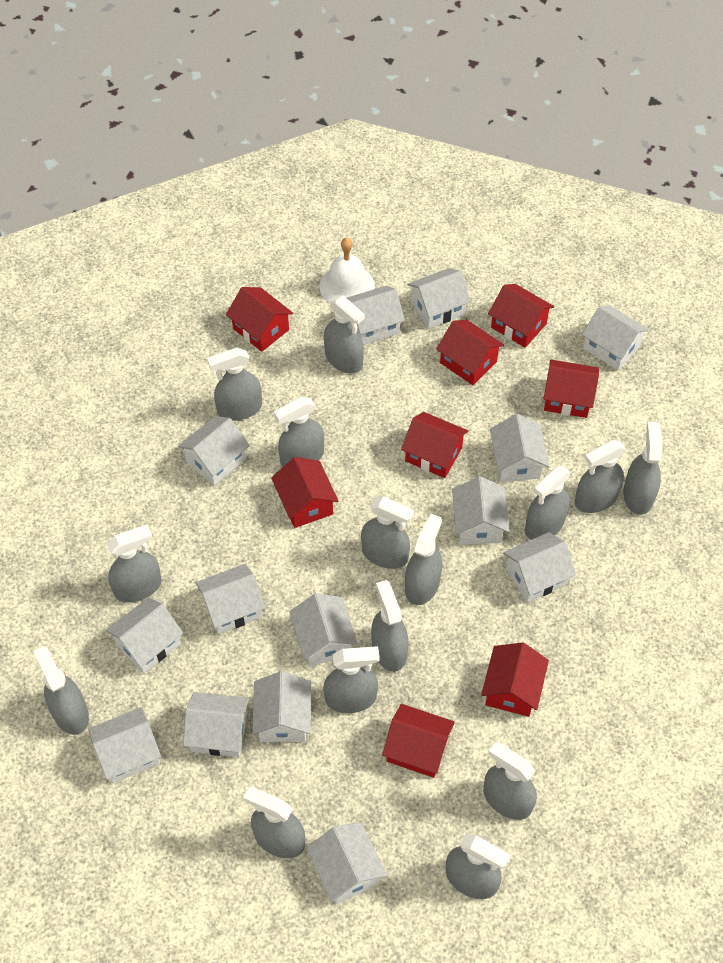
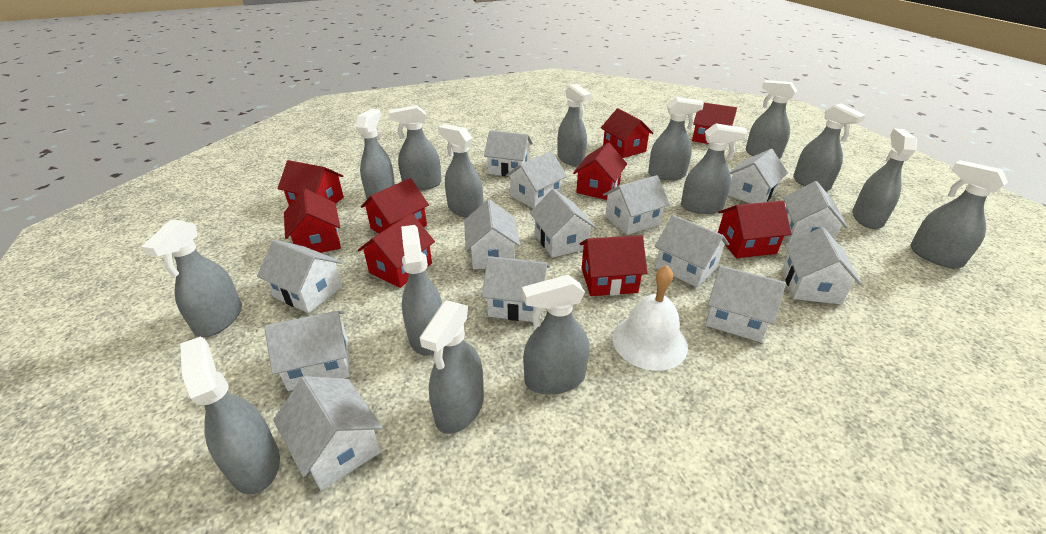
red house: 8 -> 9

